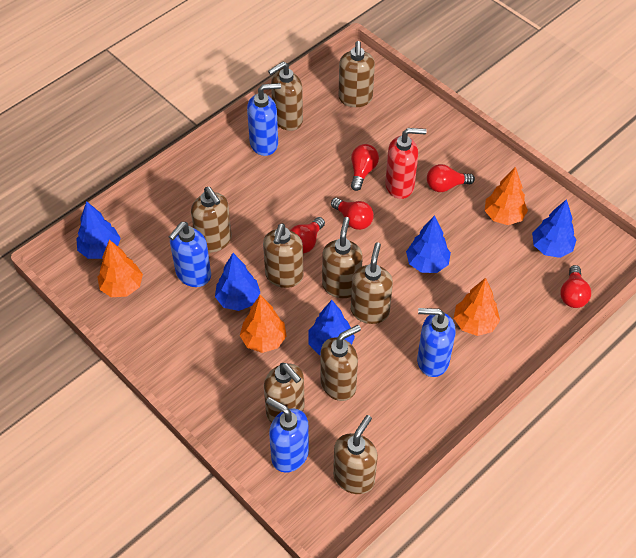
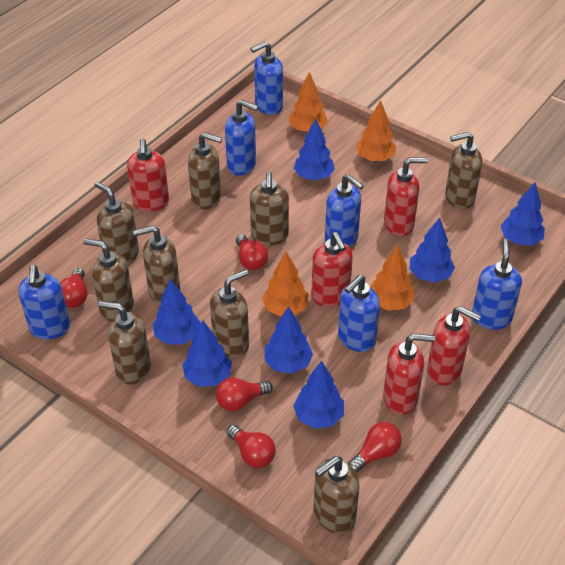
blue soap dispenser: 4 -> 6
blue tree: 5 -> 7
red soap dispenser: 1 -> 5

